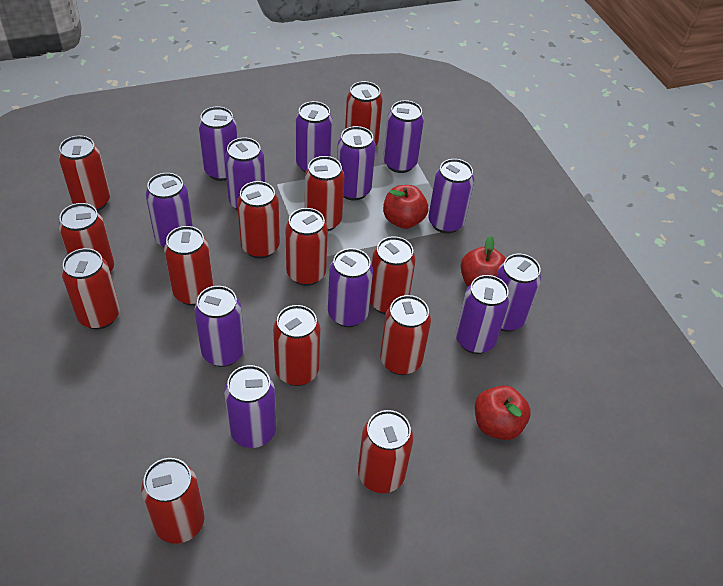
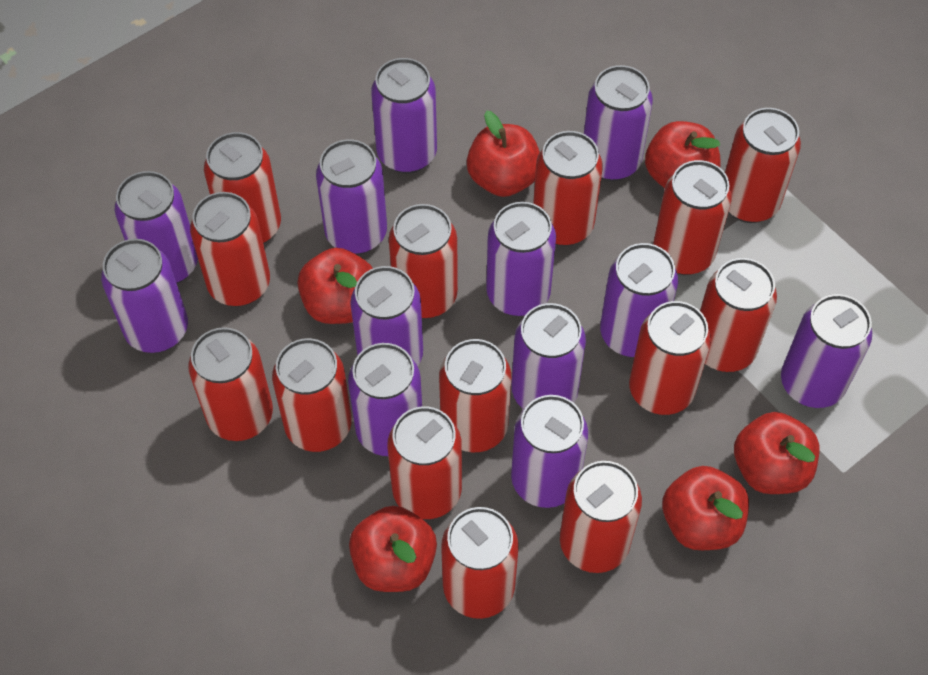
red apple: 3 -> 6
red can: 13 -> 14

